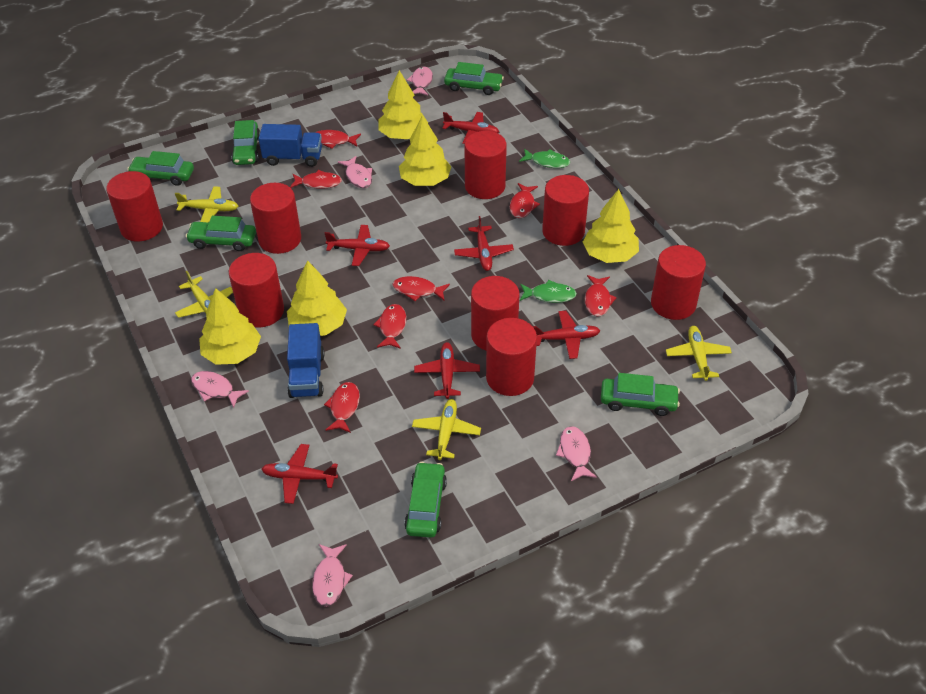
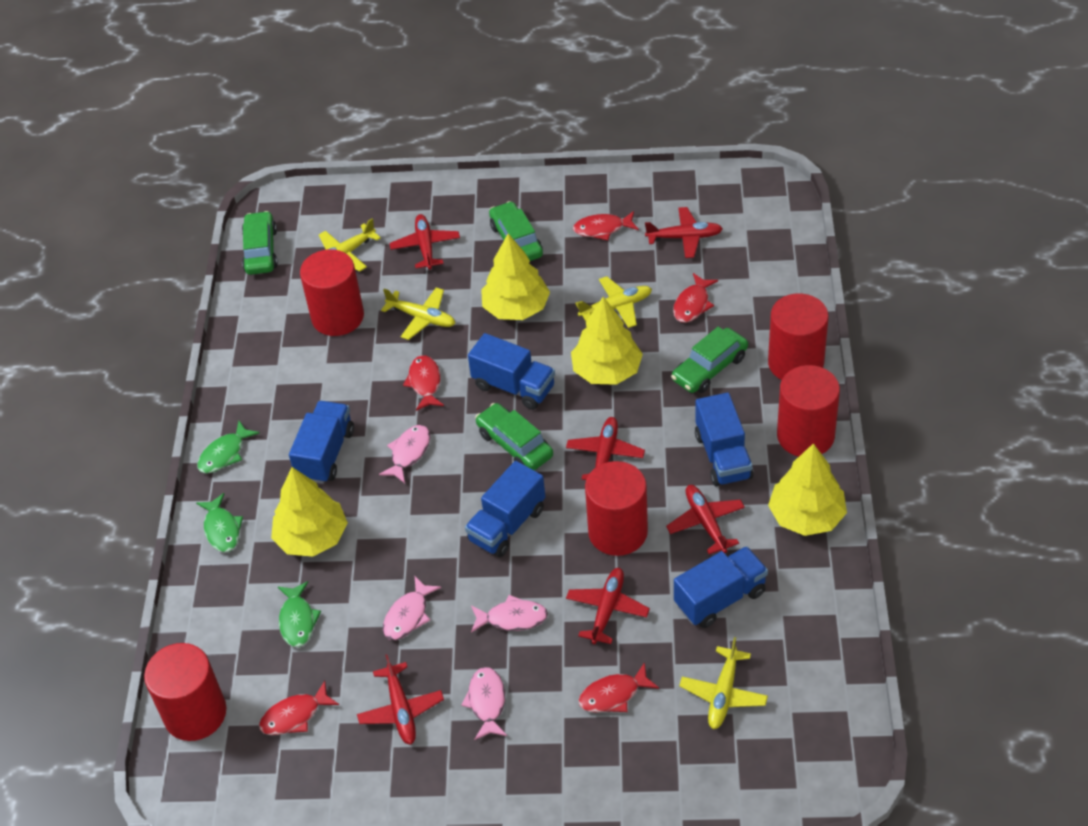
blue truck: 2 -> 5
green car: 6 -> 4
green fish: 2 -> 3
pink fish: 5 -> 4
red cylinder: 8 -> 5
red fish: 7 -> 5
yellow tree: 5 -> 4

